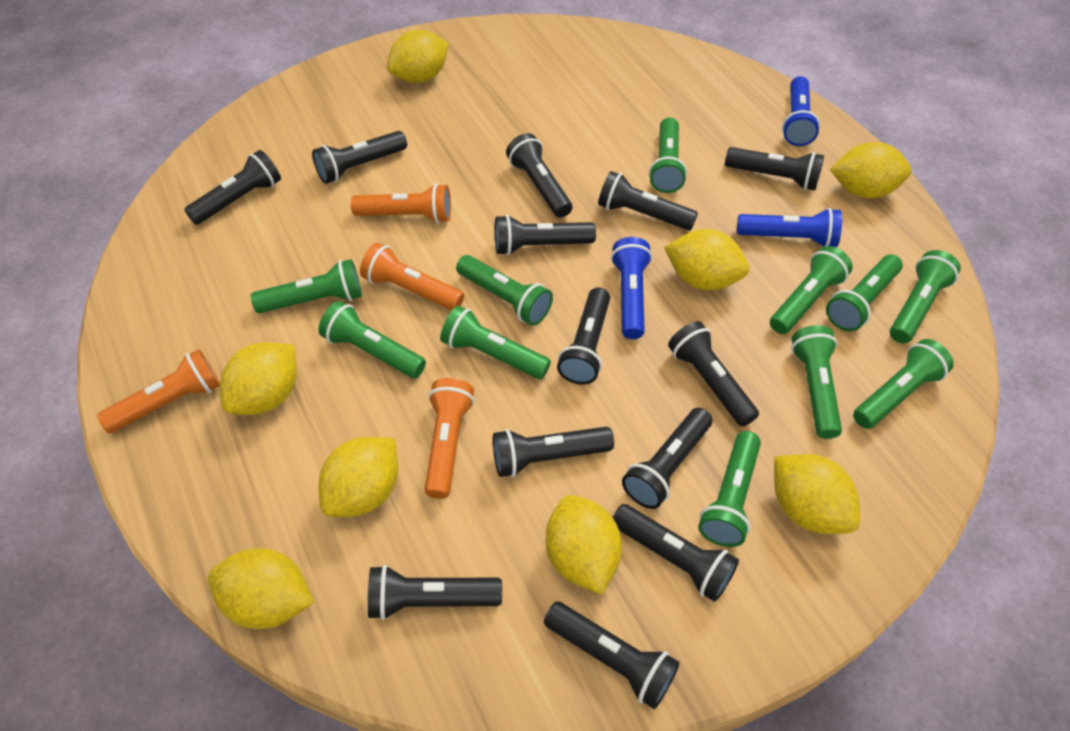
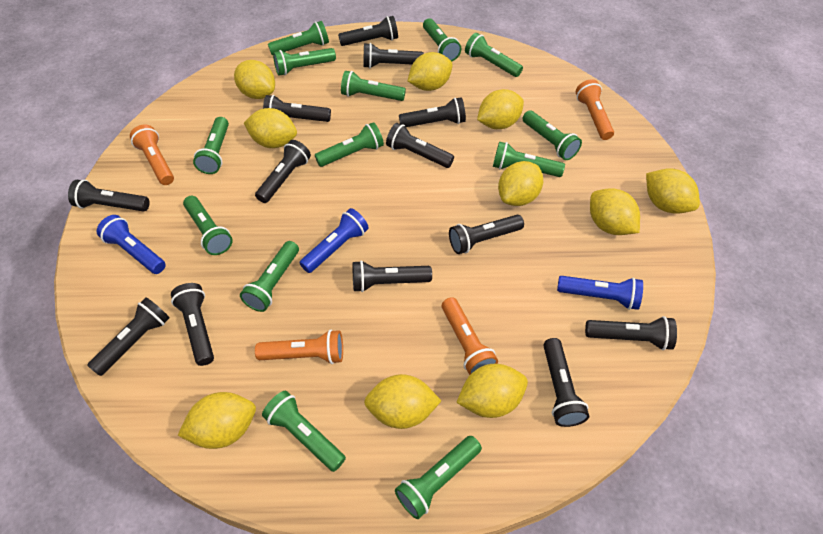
green flashlight: 11 -> 13
yellow lemon: 8 -> 10

